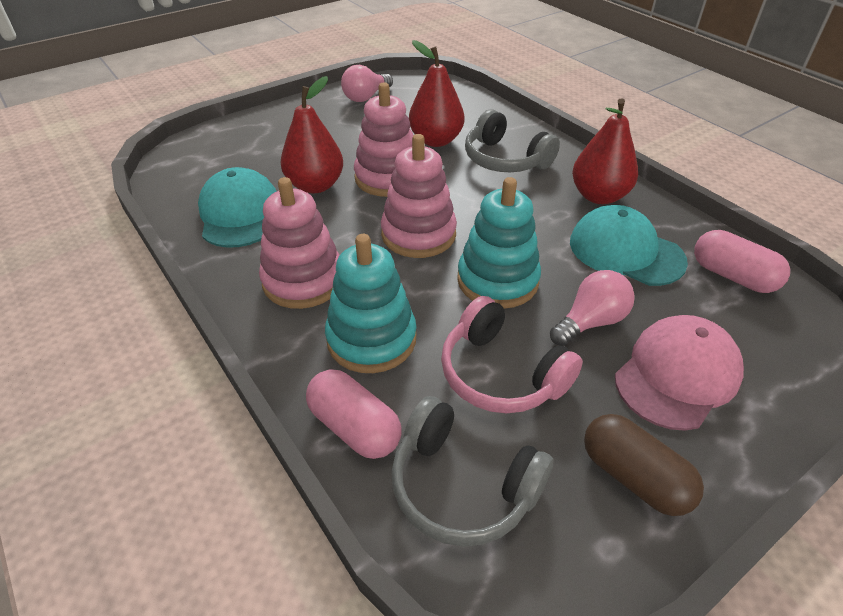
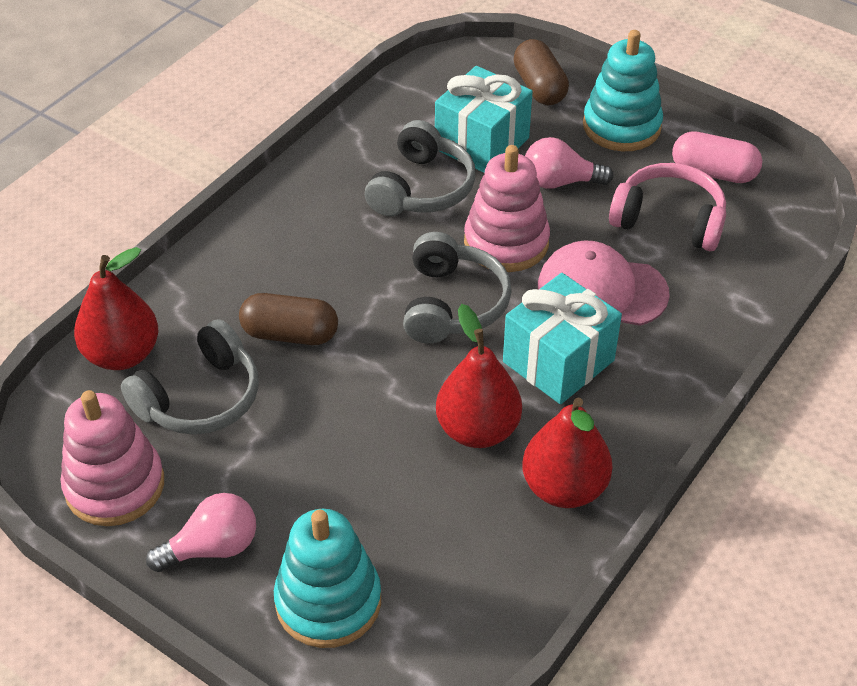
brown capsule: 1 -> 2
grey headphones: 2 -> 3
pink capsule: 2 -> 1
pink stacking toy: 3 -> 2
turquoise cap: 2 -> 0
turquoise gift: 0 -> 2

